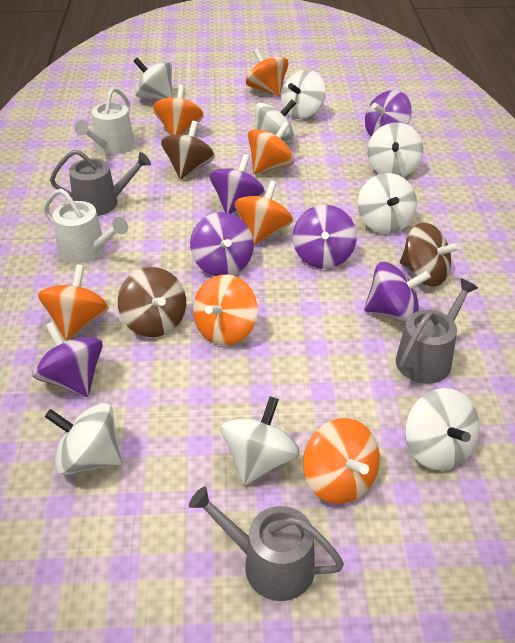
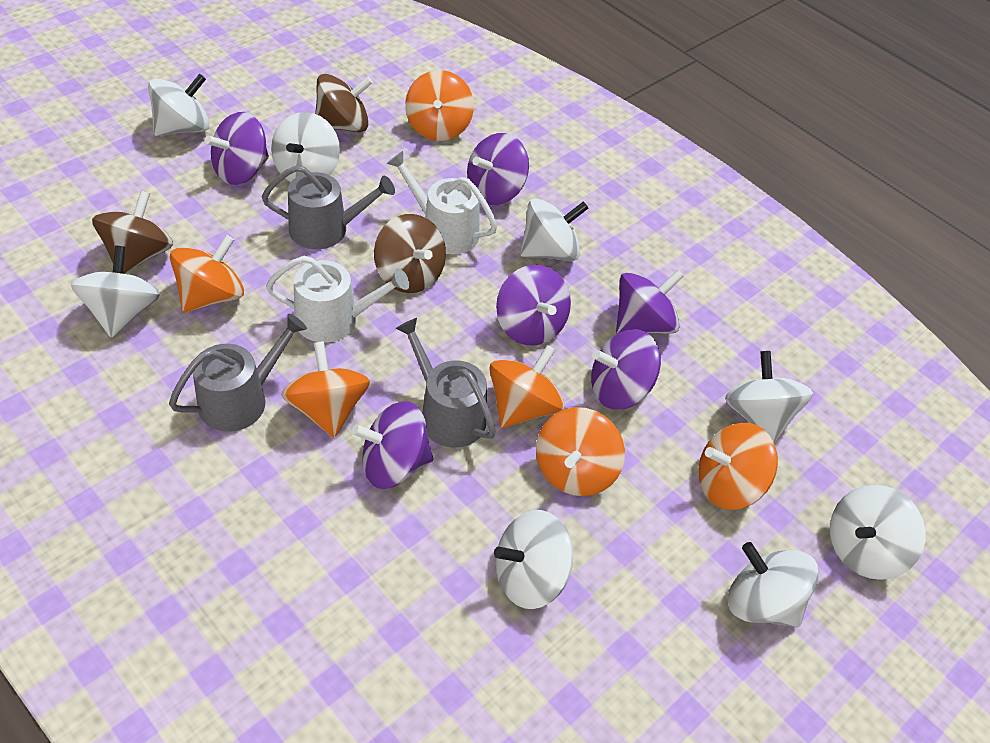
orange spinning top: 7 -> 6

